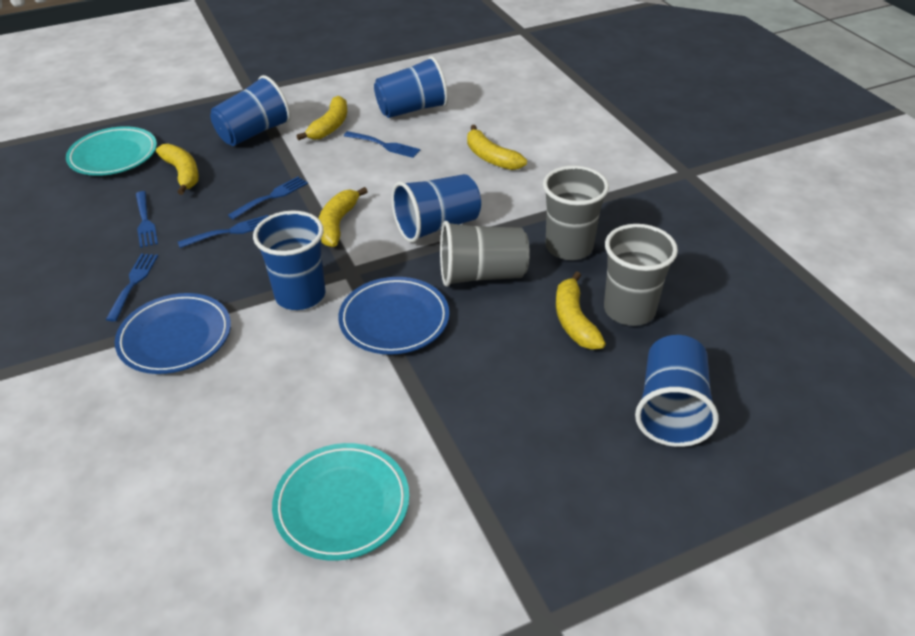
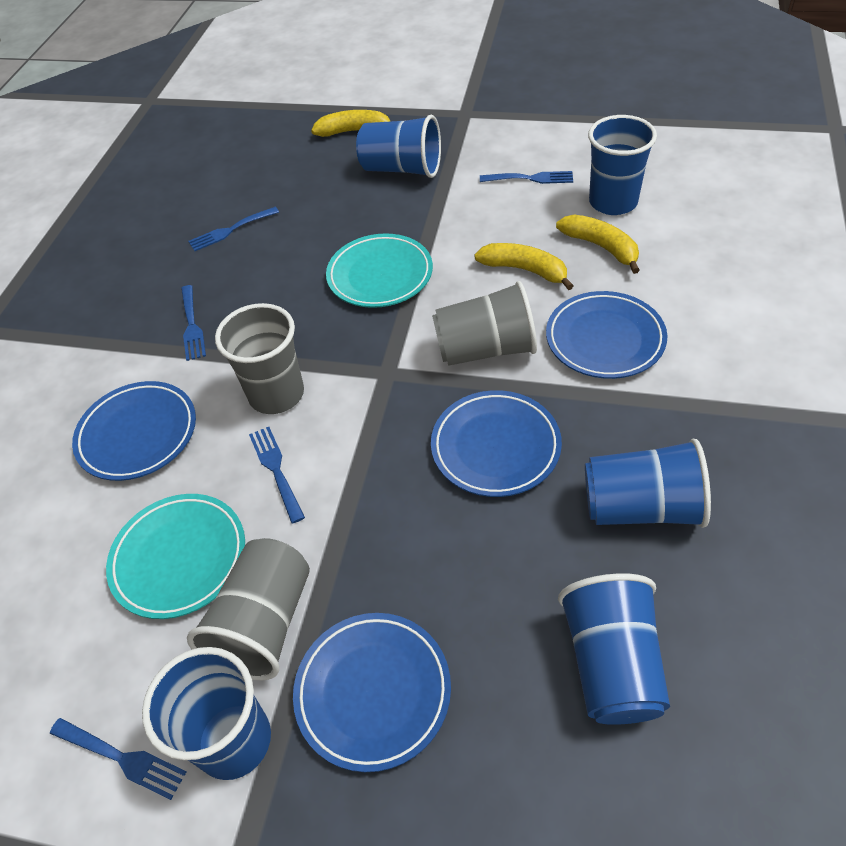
blue plate: 2 -> 4
yellow banana: 5 -> 3

